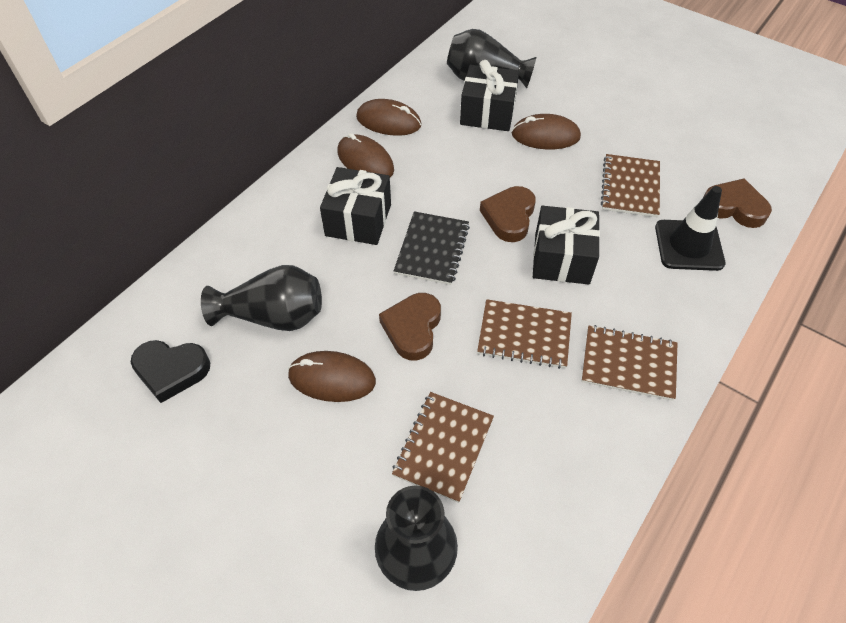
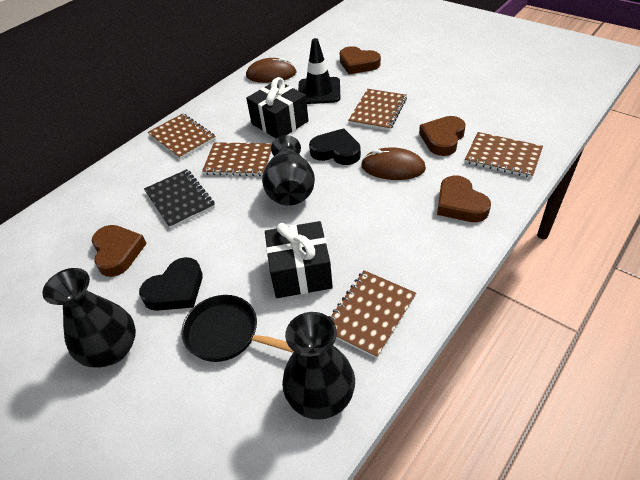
black gift: 3 -> 2
black heart: 1 -> 2
black pan: 0 -> 1
brown heart: 3 -> 4
brown mouse: 4 -> 2
brown notebook: 4 -> 5

